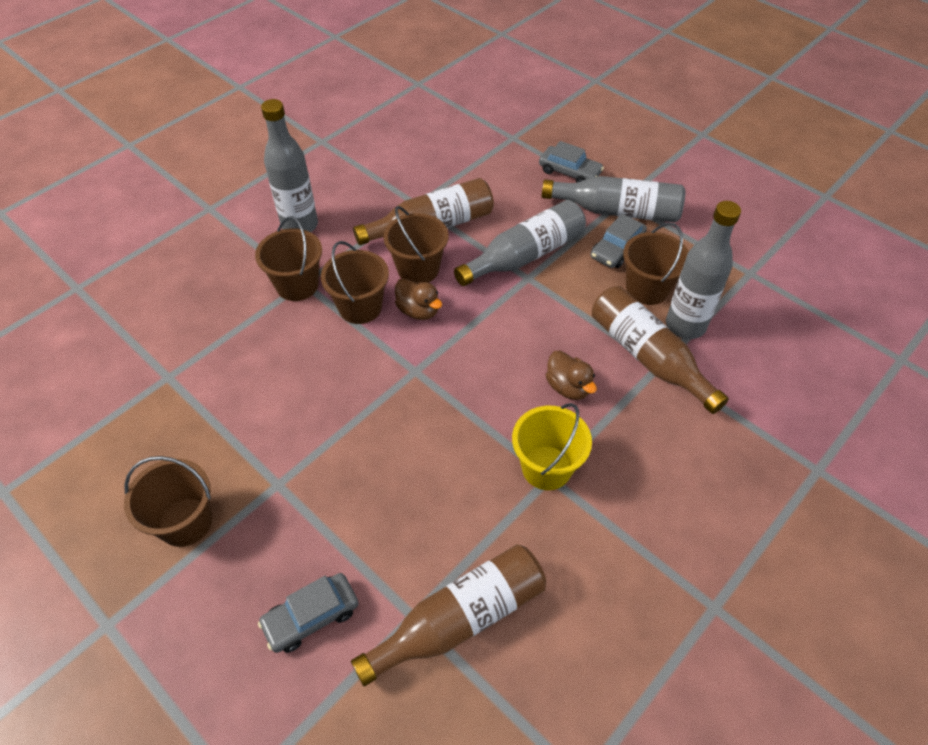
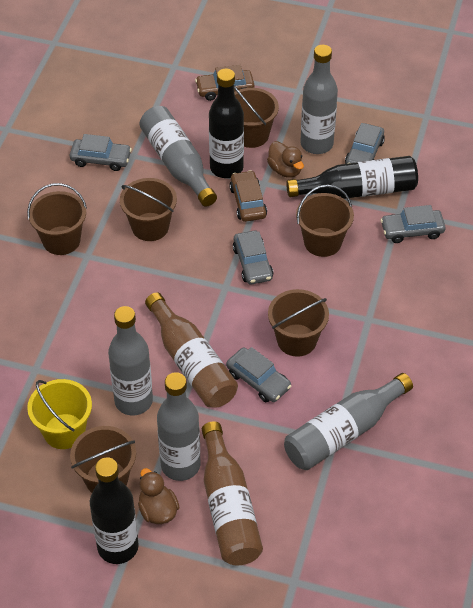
black bottle: 0 -> 3
brown bottle: 3 -> 2
brown bucket: 5 -> 6
brown car: 0 -> 2
grey bottle: 4 -> 5
grey car: 3 -> 5

